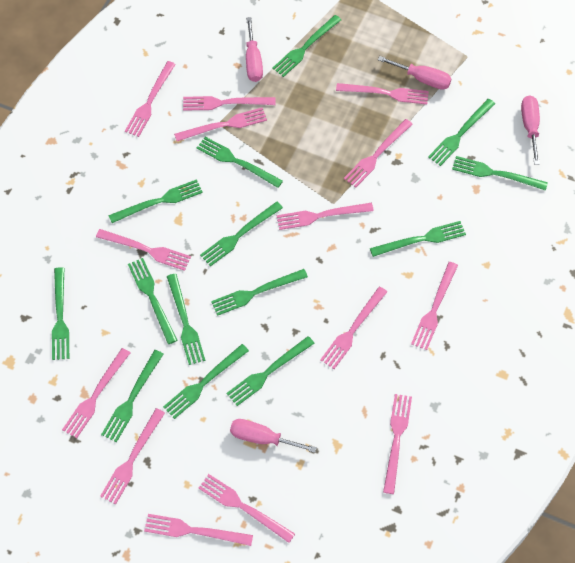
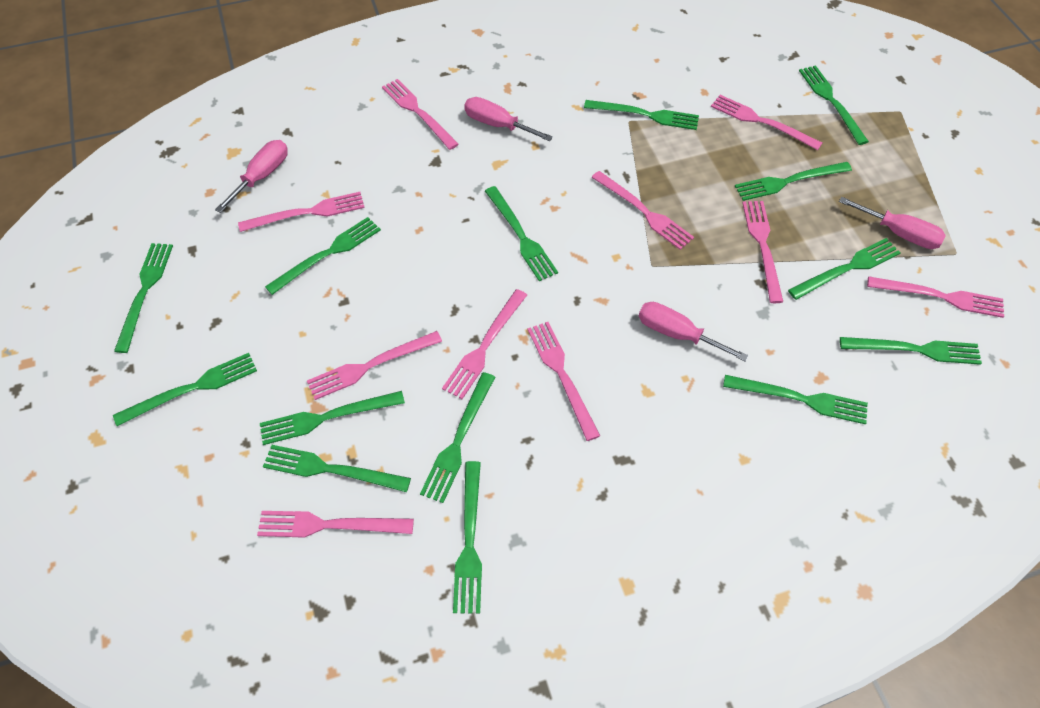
pink fork: 14 -> 10

